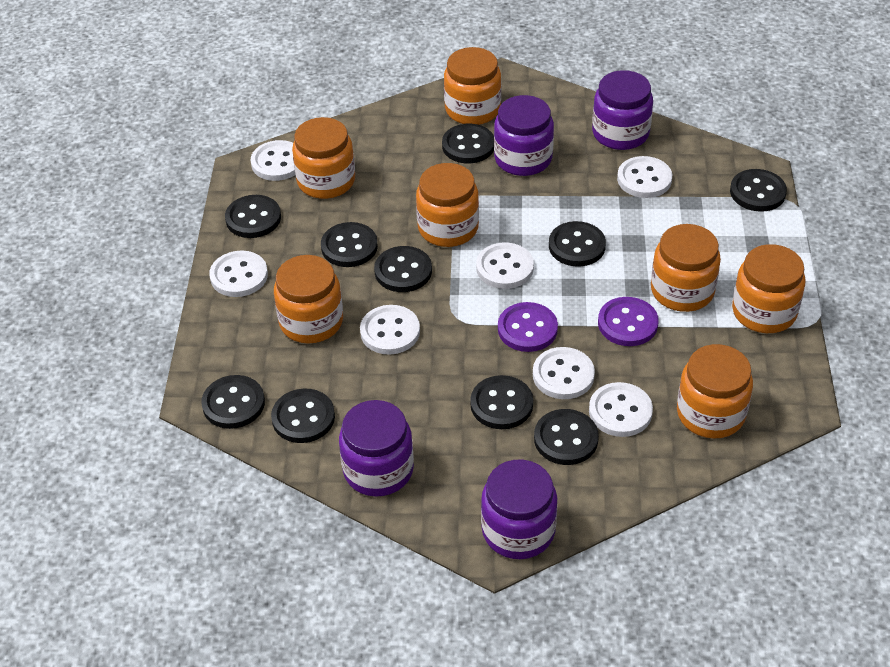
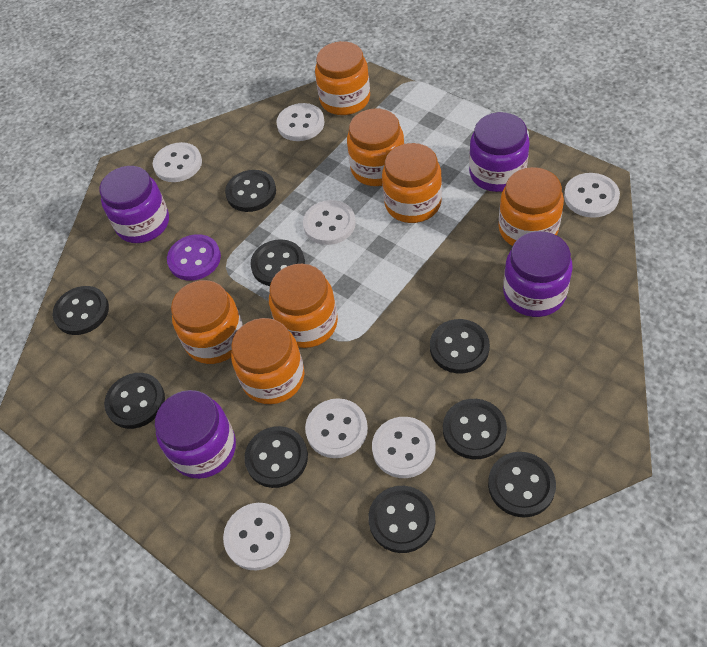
black button: 10 -> 9
purple button: 2 -> 1

